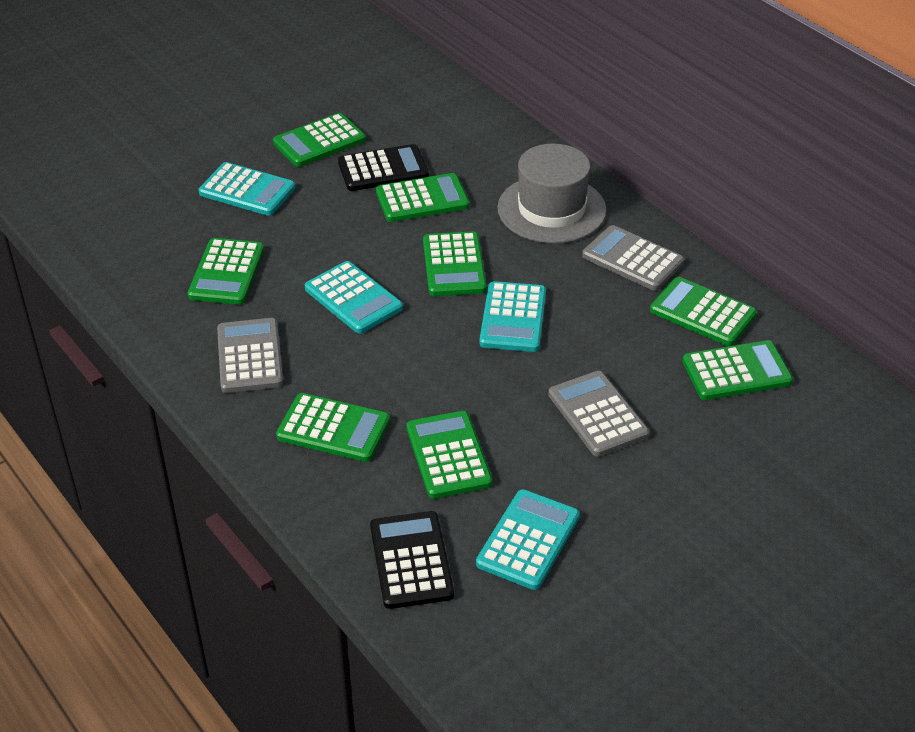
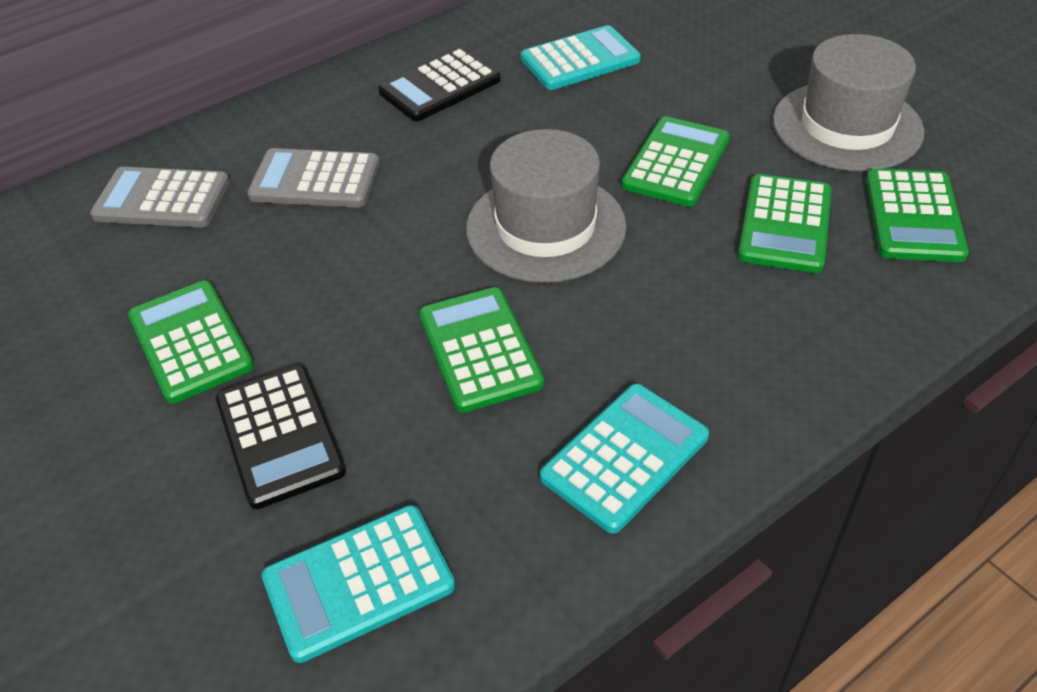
green calculator: 8 -> 5
grey calculator: 3 -> 2
grey hat: 1 -> 2
turquoise calculator: 4 -> 3

